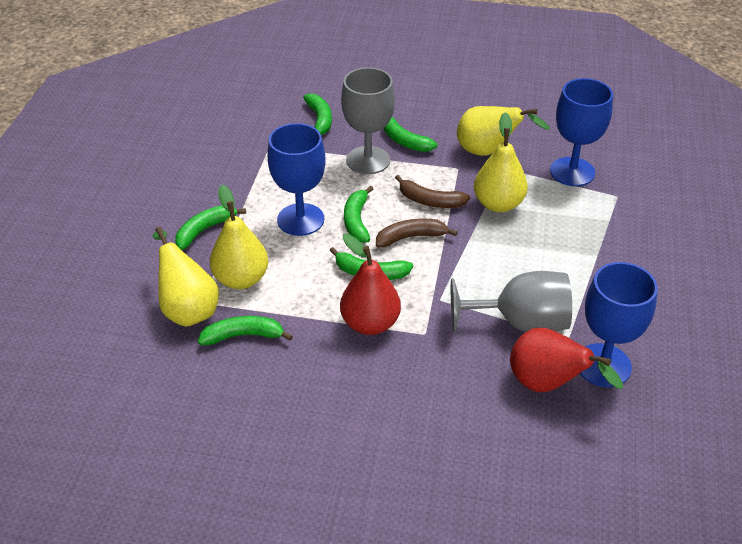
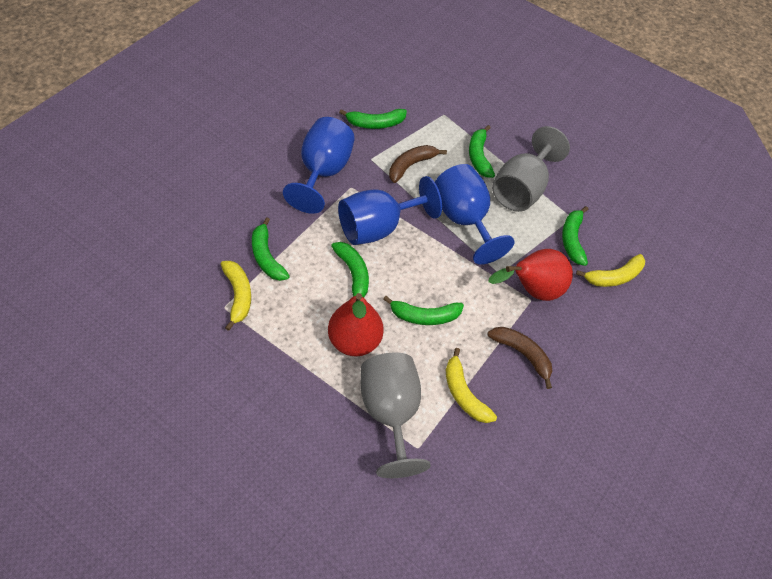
yellow banana: 0 -> 3
yellow pear: 4 -> 0

